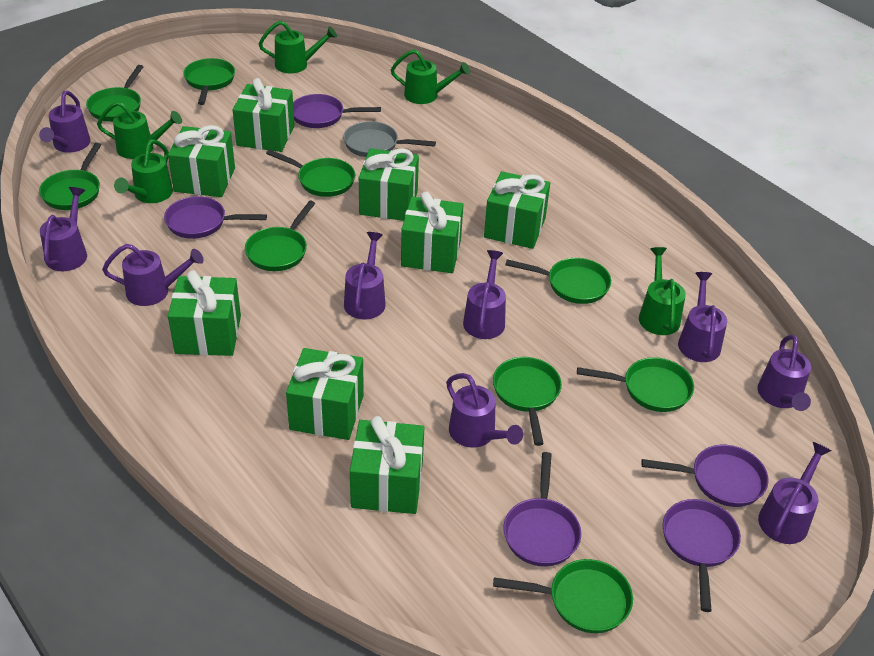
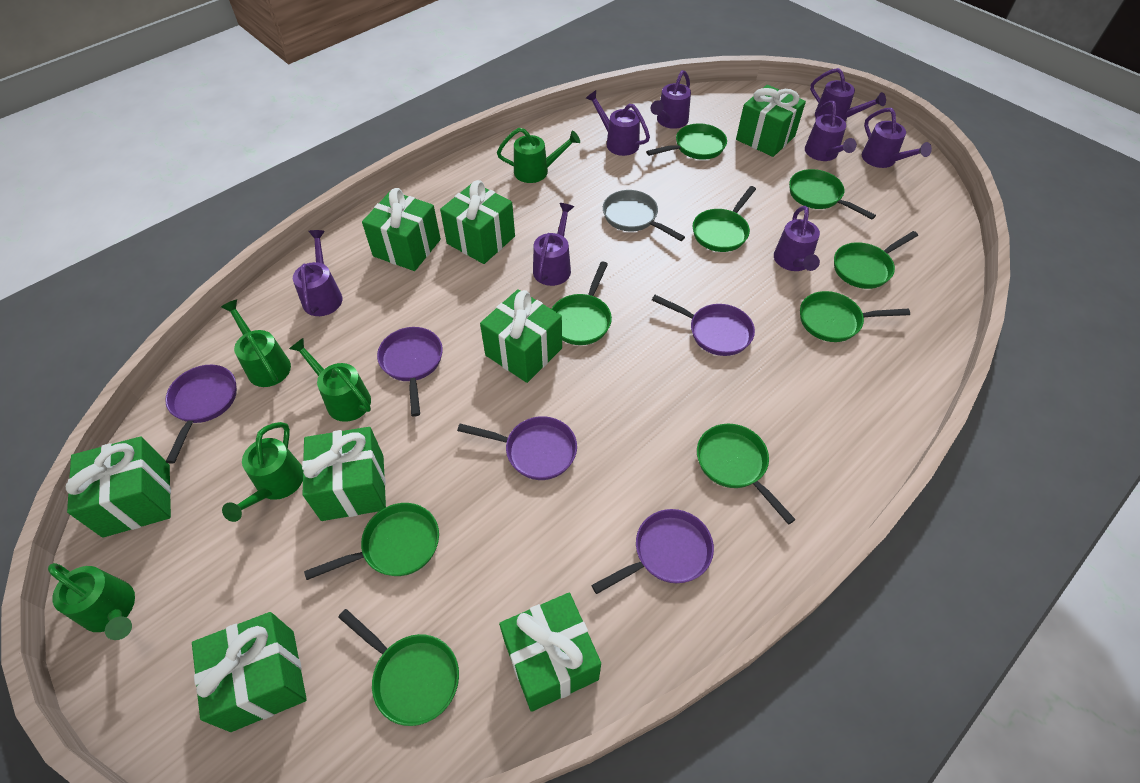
purple watering can: 9 -> 8

